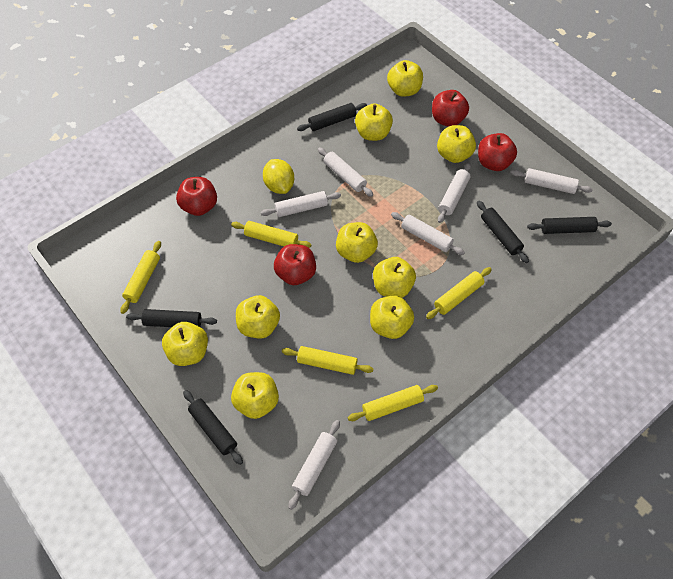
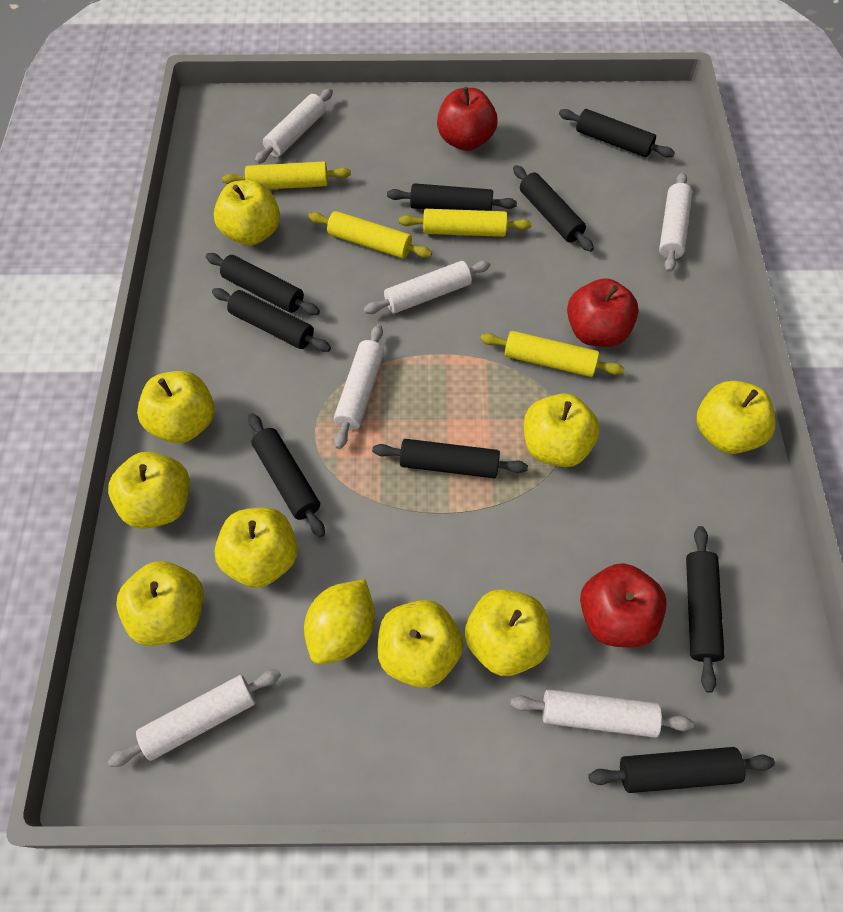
black rolling pin: 5 -> 9
red apple: 4 -> 3
yellow rolling pin: 5 -> 4

